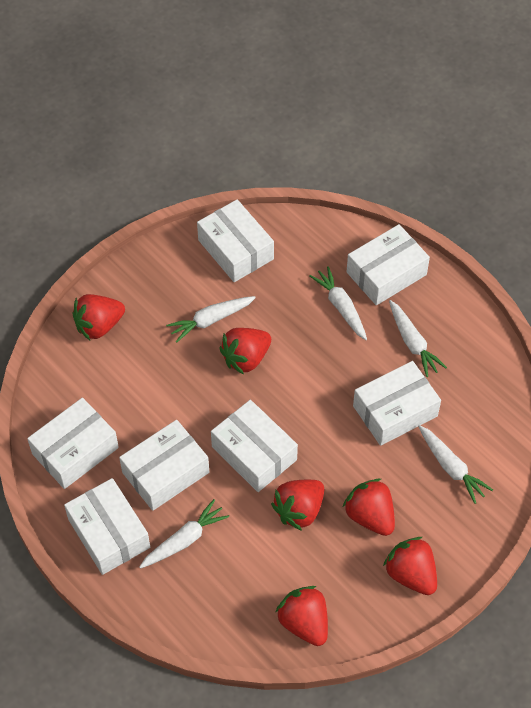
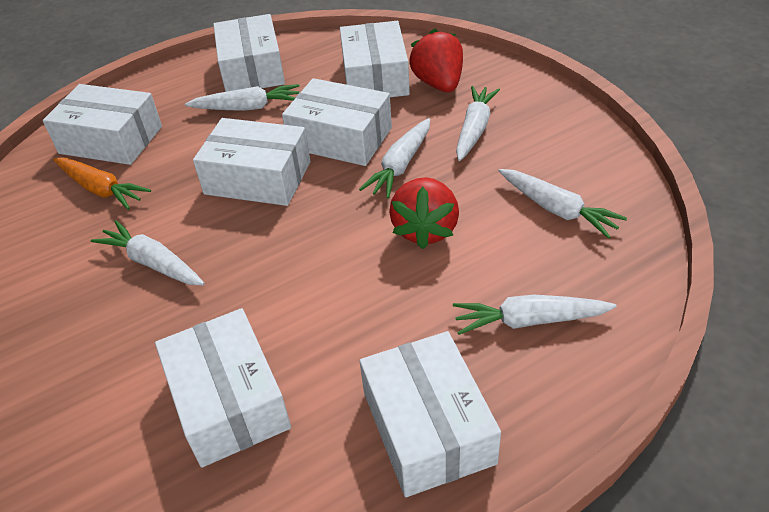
orange carrot: 0 -> 1
red strawberry: 6 -> 2
white carrot: 5 -> 6

